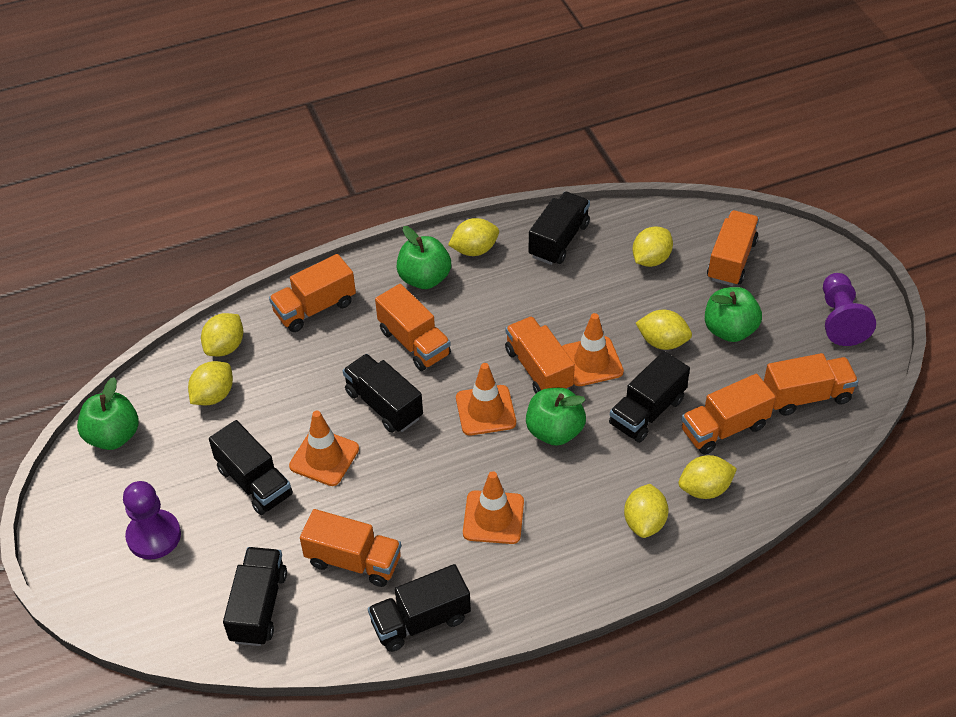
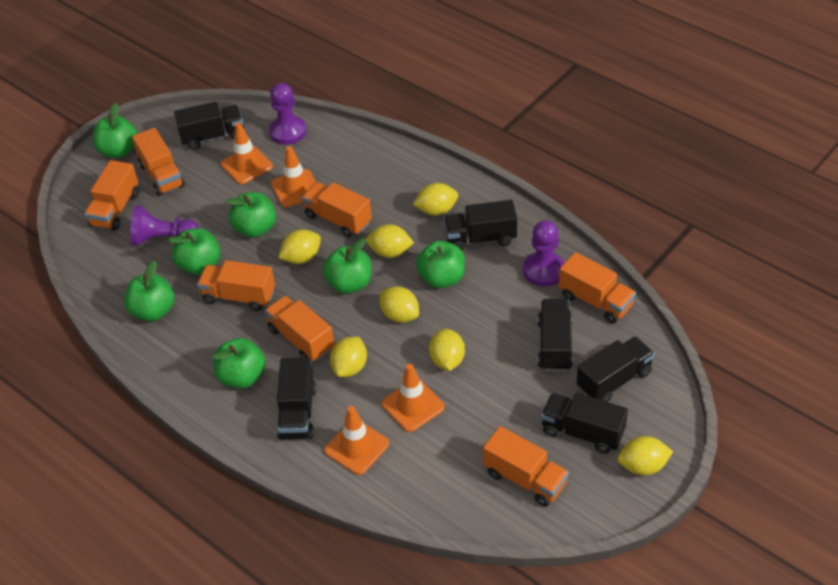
green apple: 4 -> 7
purple pawn: 2 -> 3

